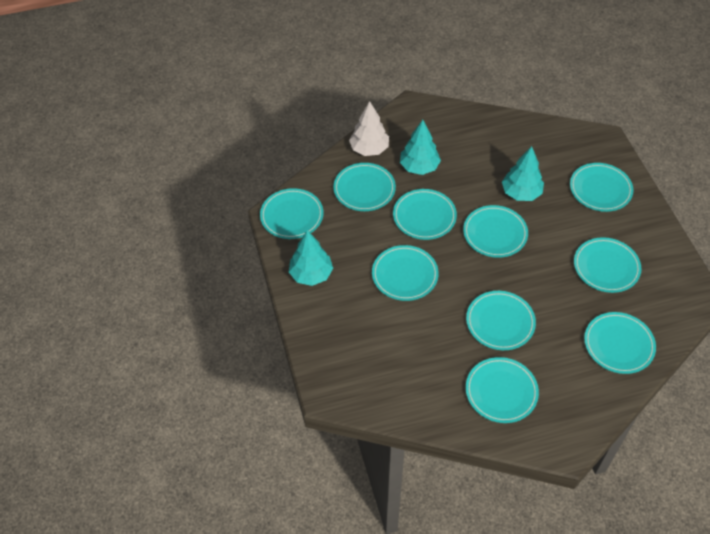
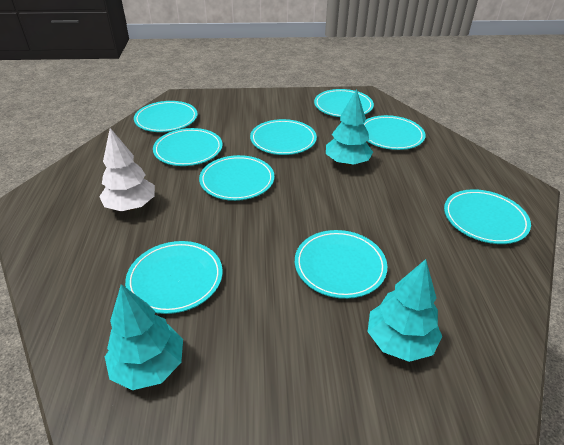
turquoise plate: 10 -> 9

